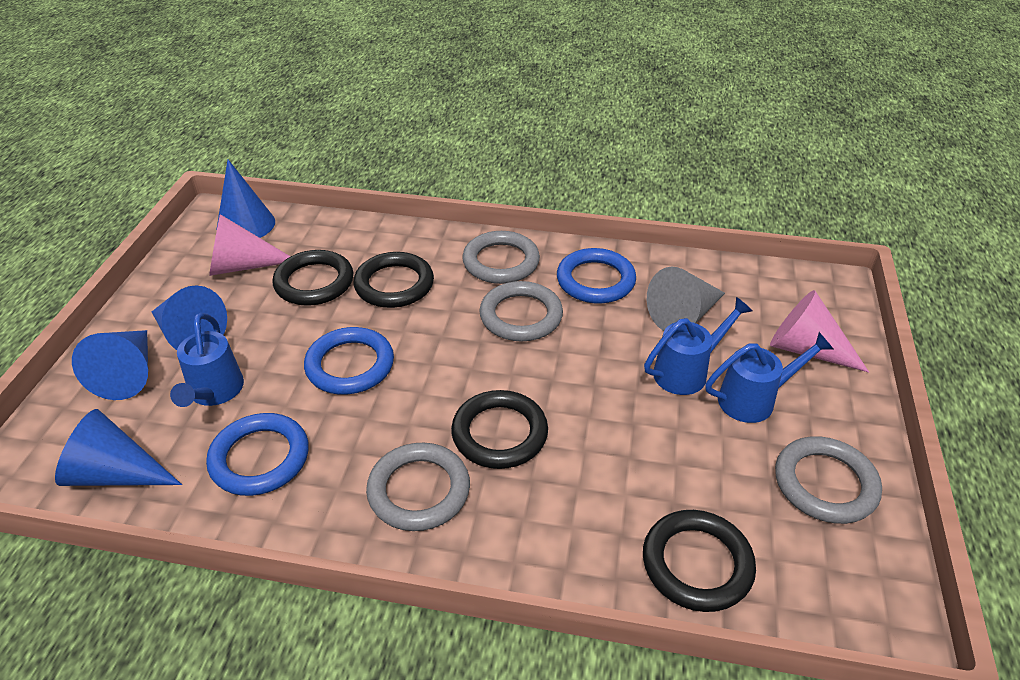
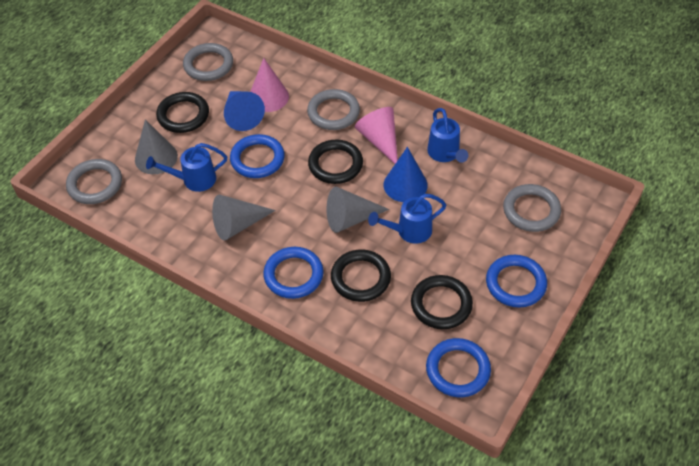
blue cone: 4 -> 2
blue ring: 3 -> 4
grey cone: 1 -> 3

